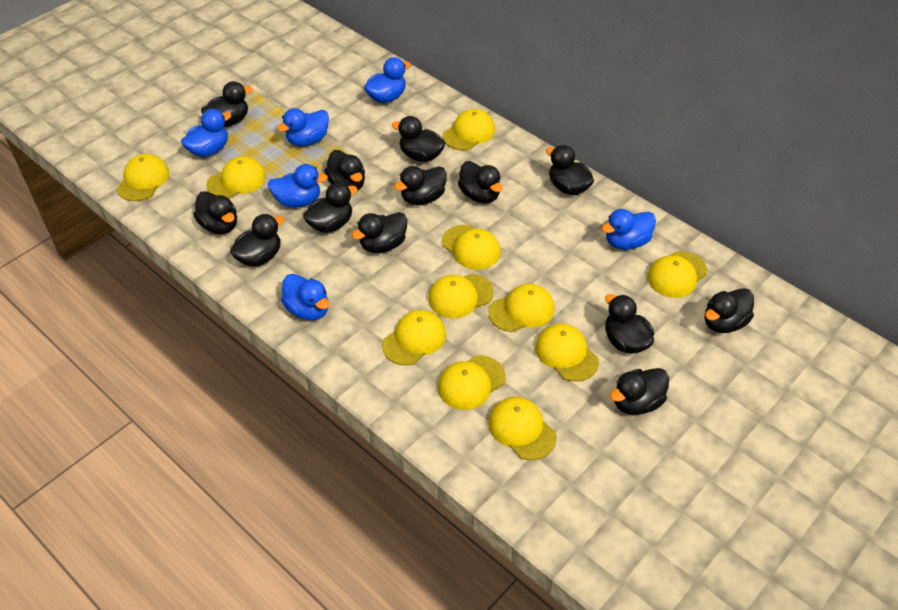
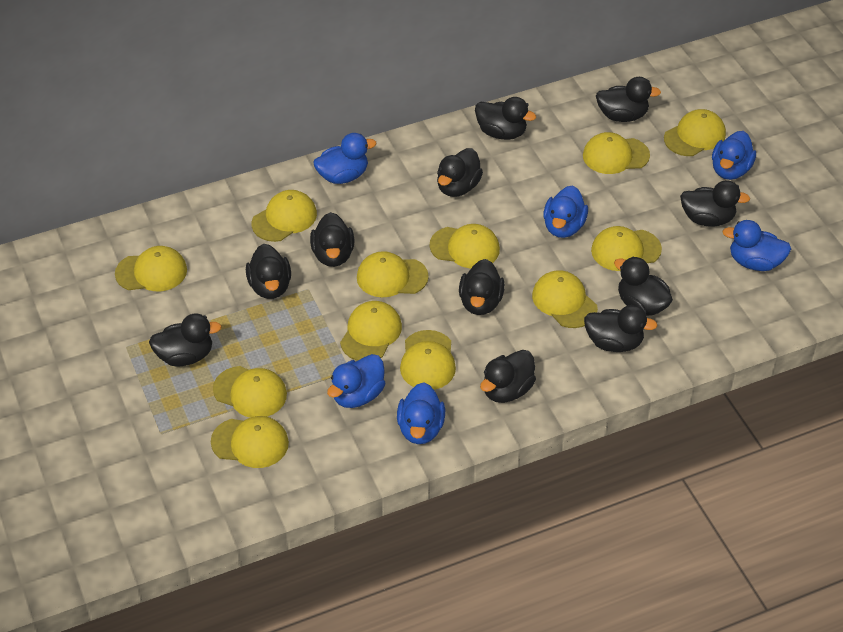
black duck: 13 -> 11
yellow cap: 11 -> 12

